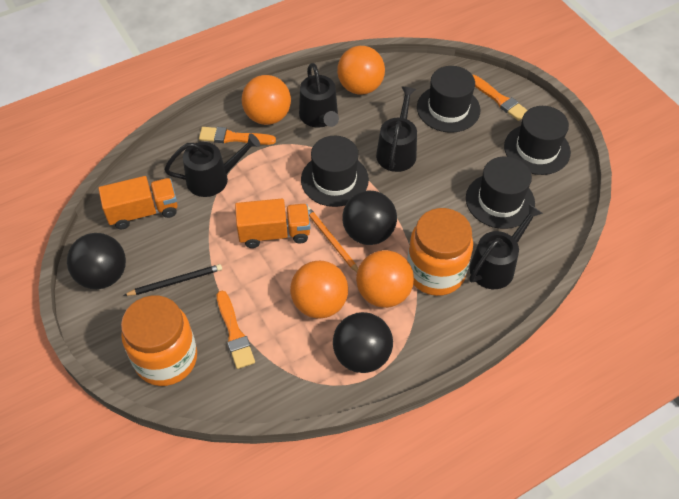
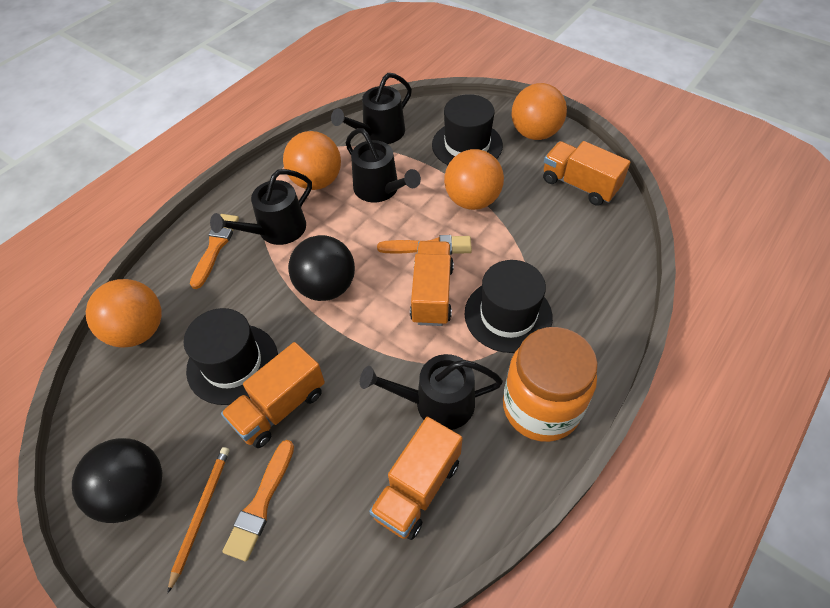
black ball: 3 -> 2
black hat: 4 -> 3
black pencil: 1 -> 0
orange jar: 2 -> 1
orange truck: 2 -> 4

